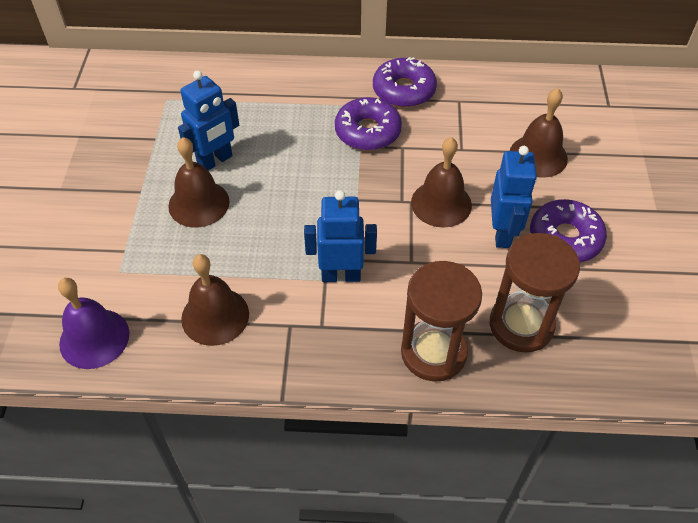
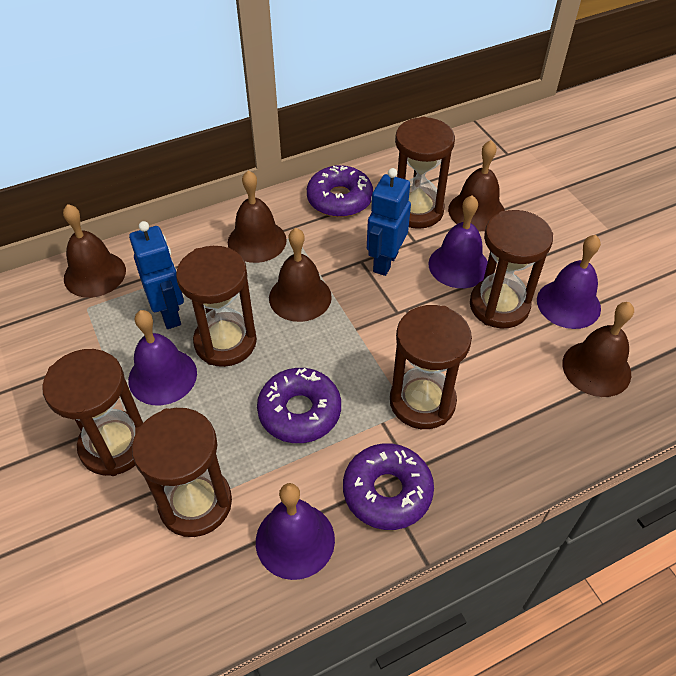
blue robot: 3 -> 2
brown bell: 4 -> 5
brown hourglass: 2 -> 6
purple bell: 1 -> 4

